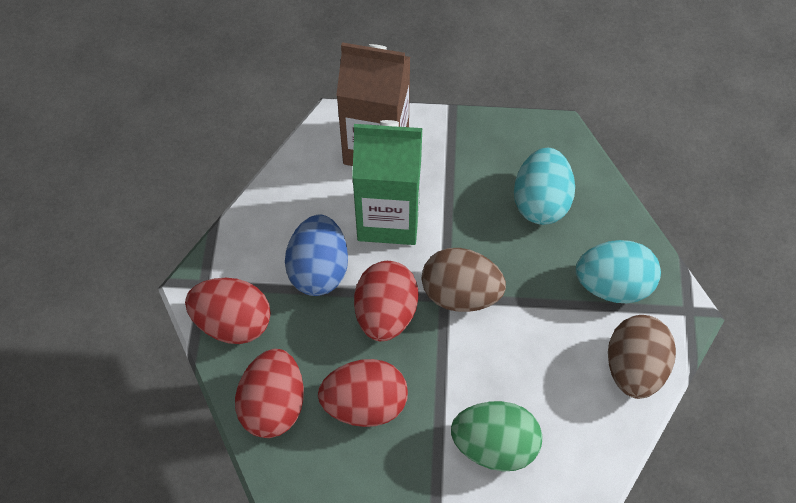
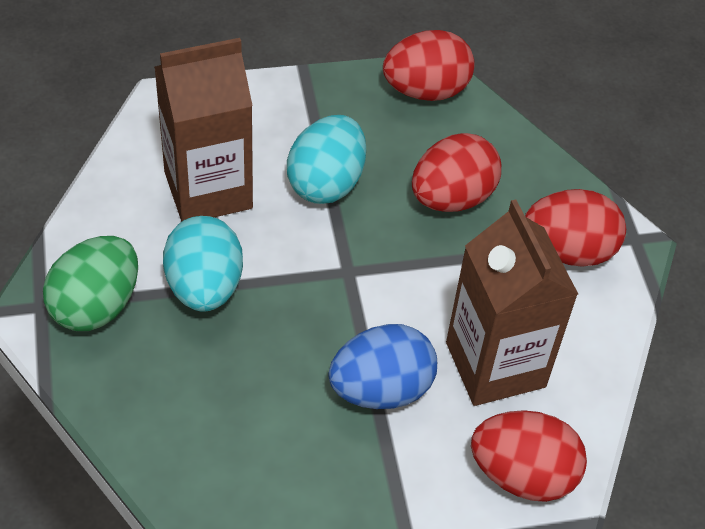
brown carton: 1 -> 2
brown egg: 2 -> 0
green carton: 1 -> 0

